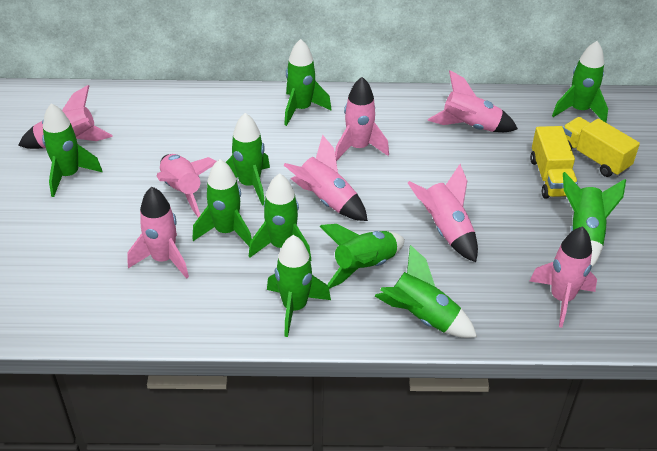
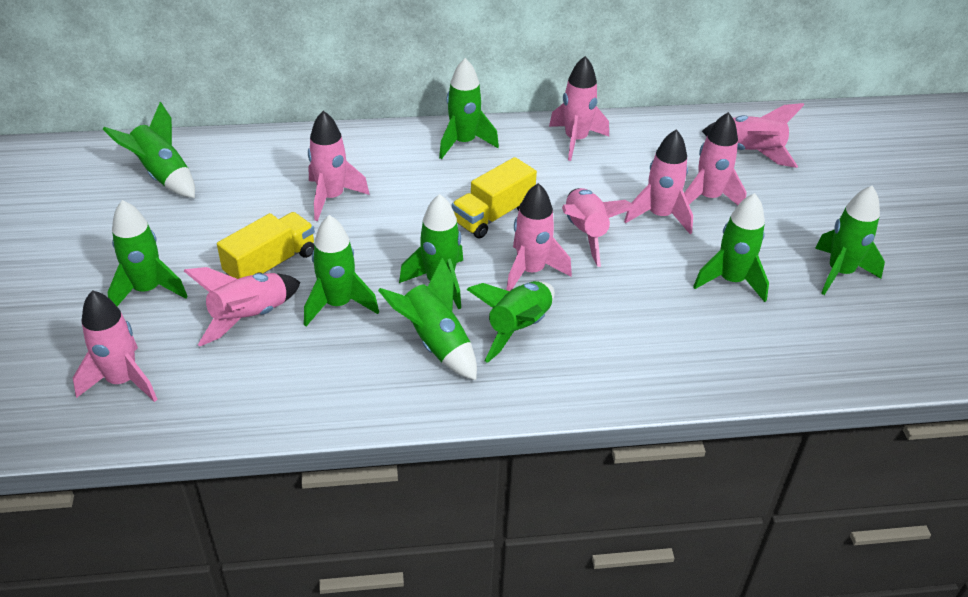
green rocket: 10 -> 9
pink rocket: 8 -> 9

